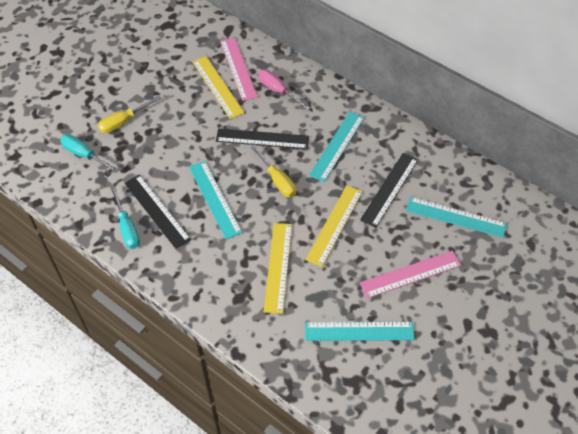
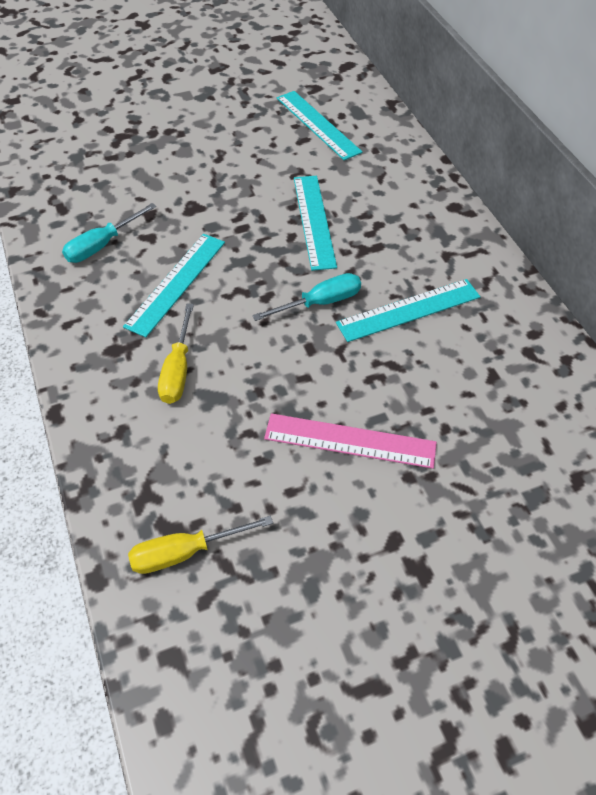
black ruler: 3 -> 0
pink ruler: 2 -> 1
pink screwdriver: 1 -> 0
yellow ruler: 3 -> 0

